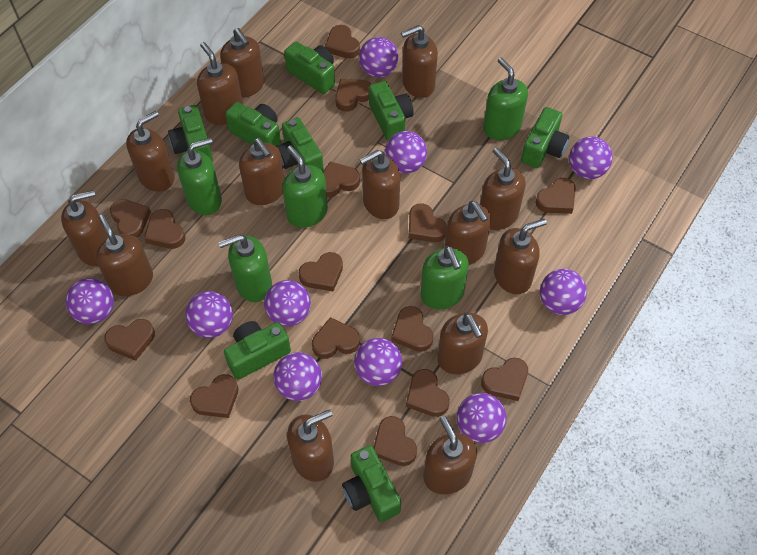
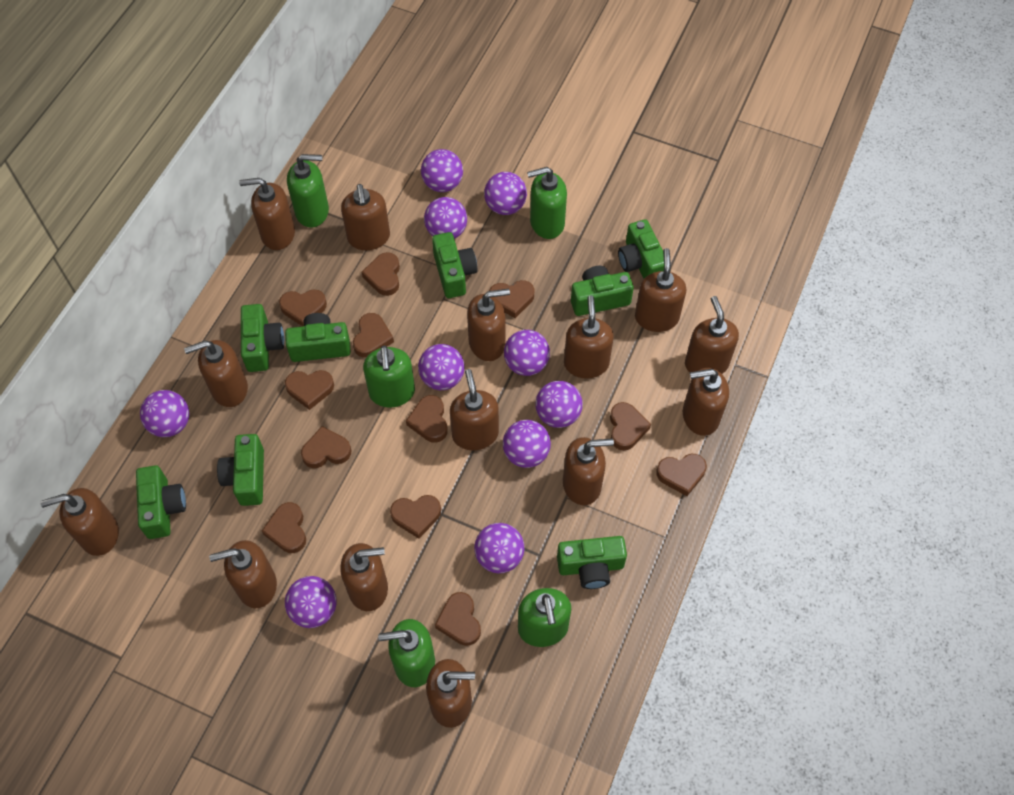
brown heart: 15 -> 12

